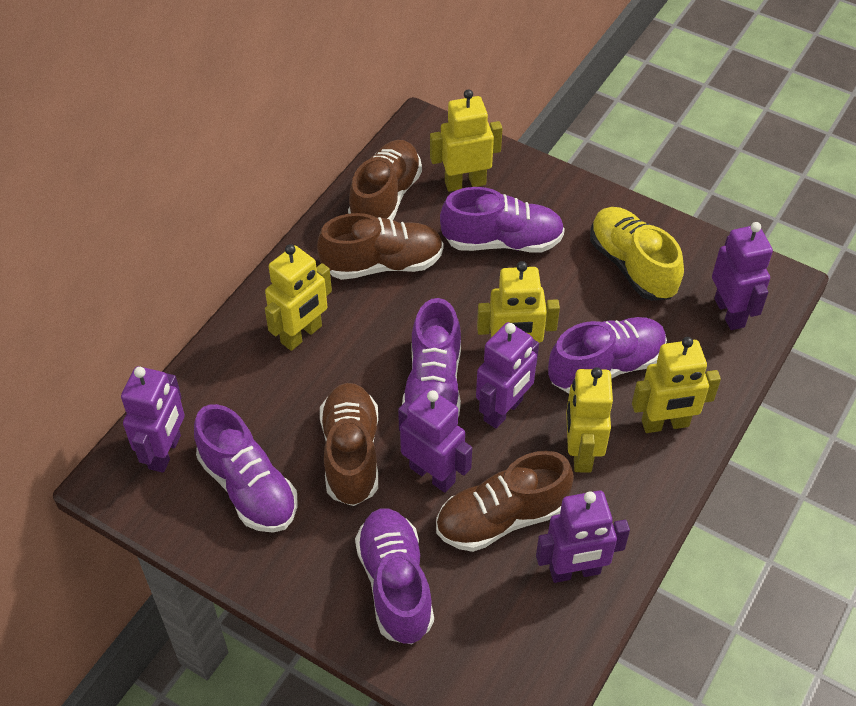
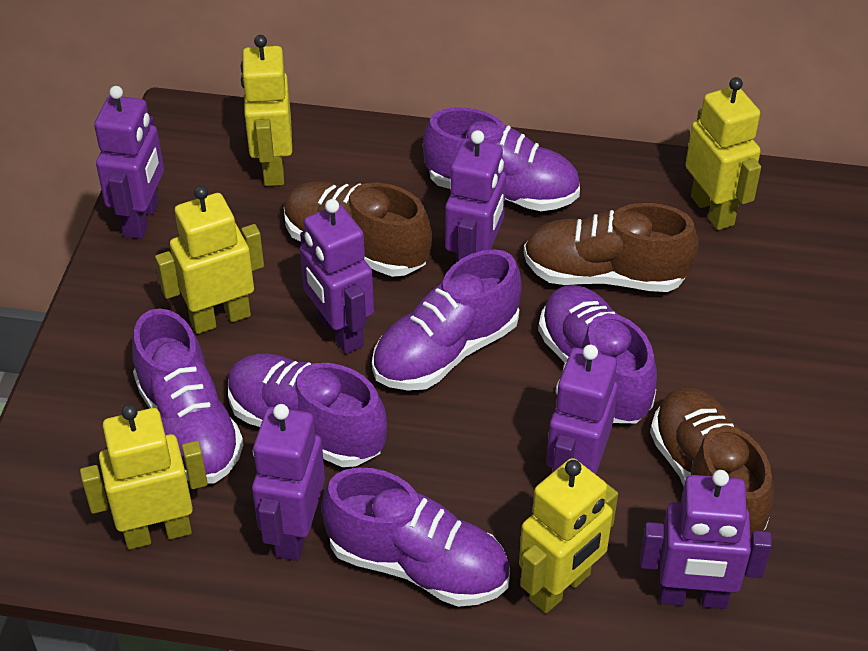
brown shoe: 4 -> 3
purple robot: 5 -> 6
purple shoe: 5 -> 6
yellow shoe: 1 -> 0

